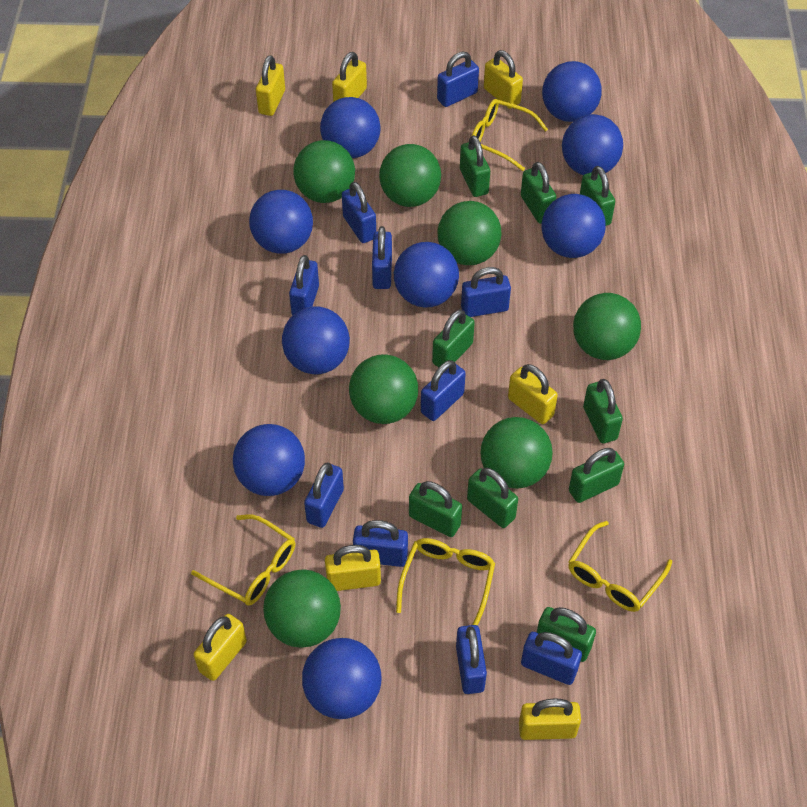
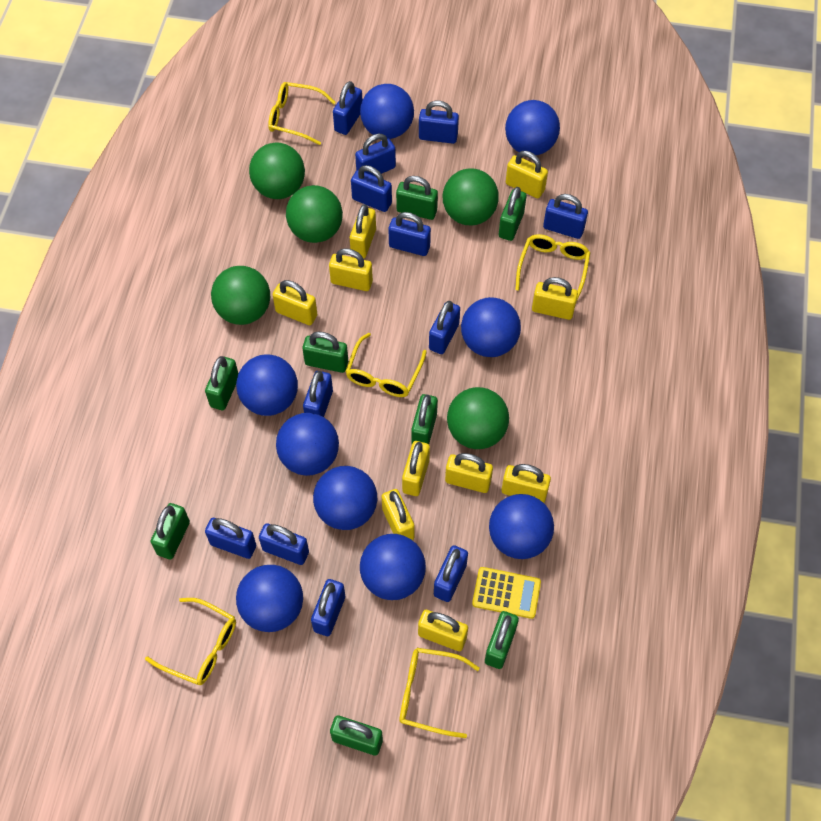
blue padlock: 10 -> 12
green ball: 7 -> 5
green padlock: 9 -> 8
yellow calculator: 0 -> 1
yellow glasses: 4 -> 5
yellow padlock: 7 -> 10

